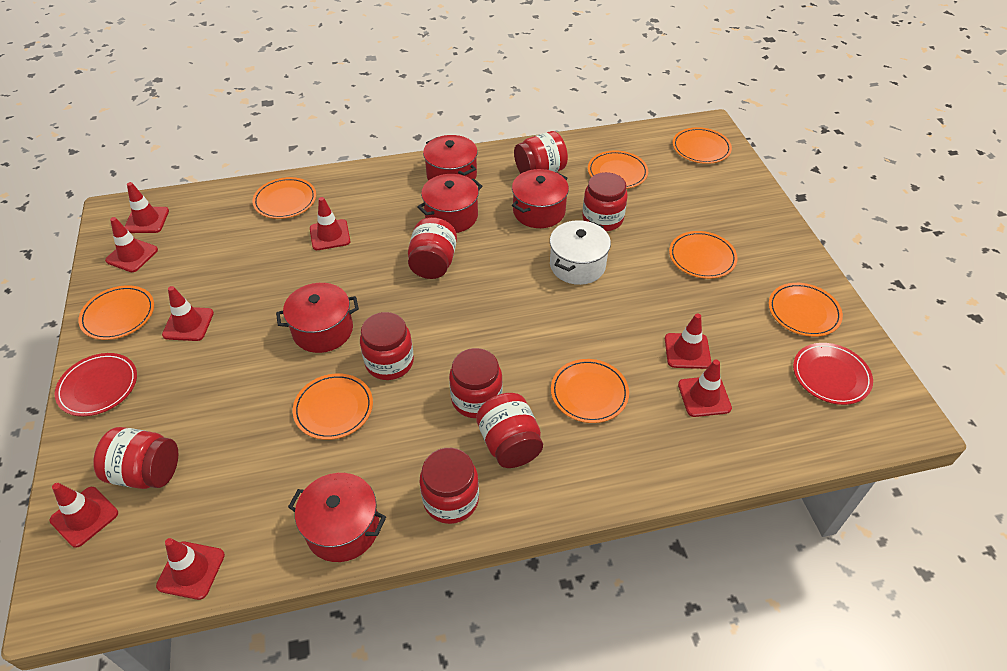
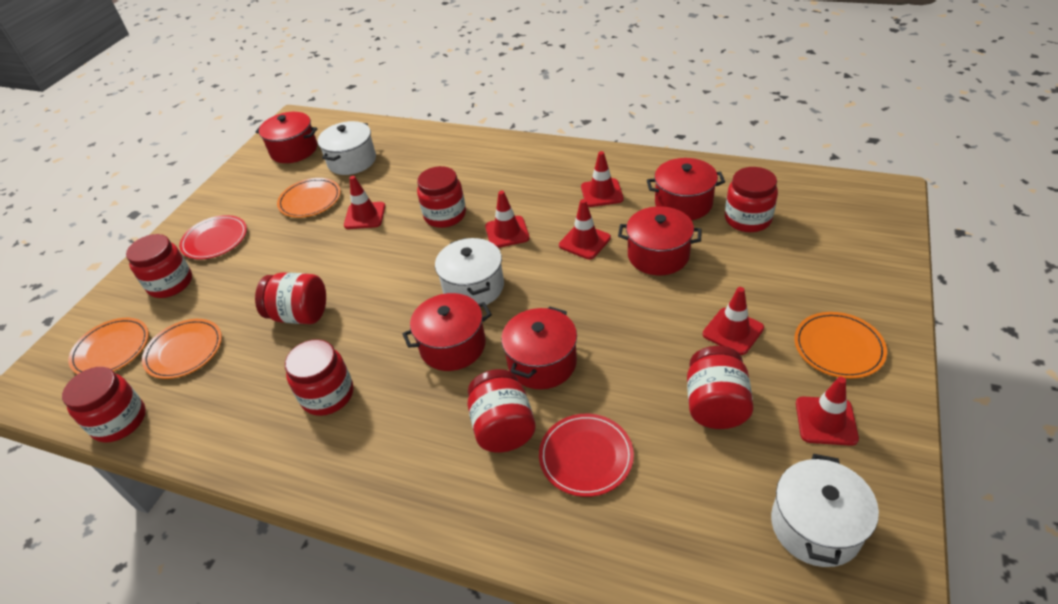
orange plate: 8 -> 4
red traffic cone: 8 -> 6
white pot: 1 -> 3

